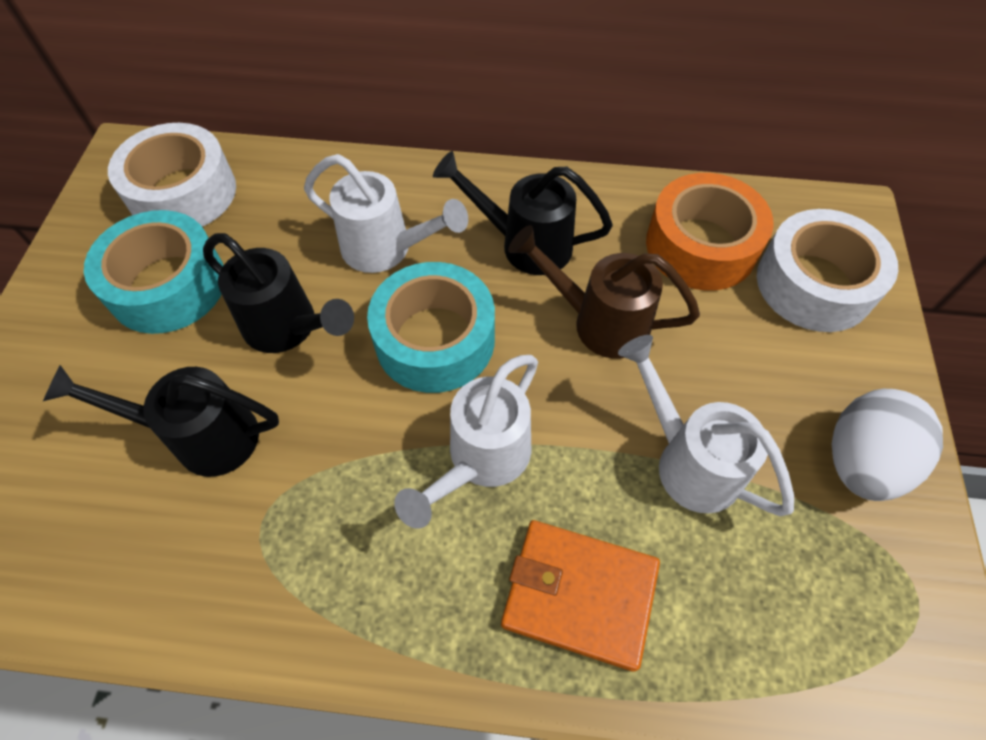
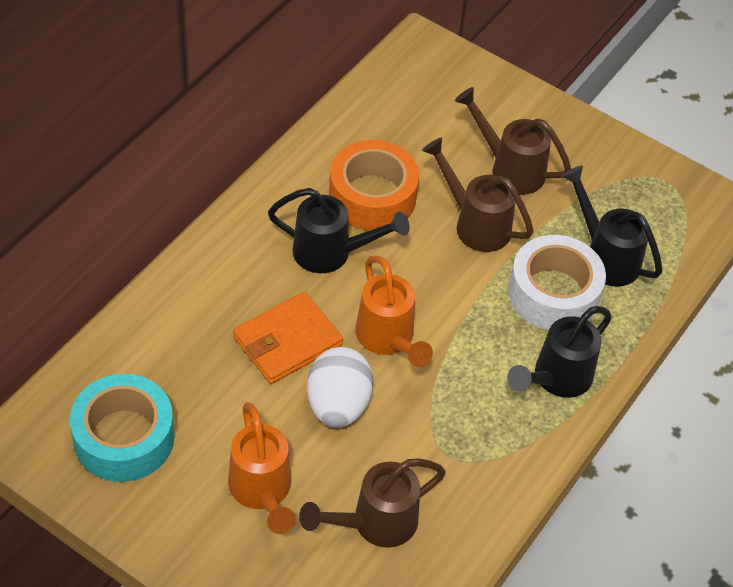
brown watering can: 1 -> 3
orange watering can: 0 -> 2
turquoise tape: 2 -> 1
white tape: 2 -> 1
white watering can: 3 -> 0

